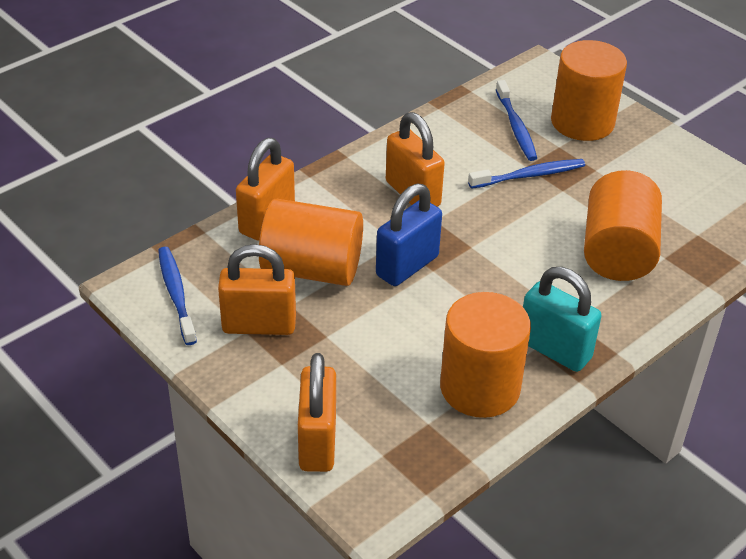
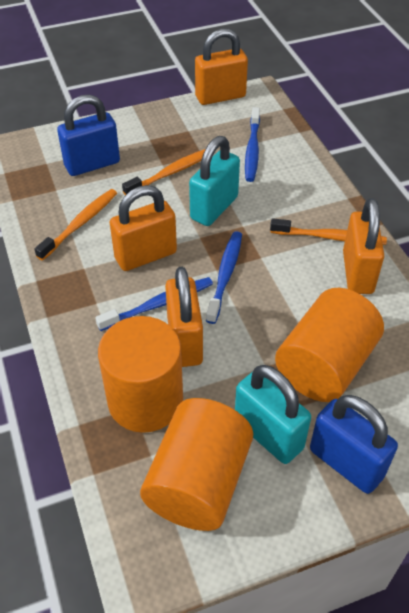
blue padlock: 1 -> 2
orange cylinder: 4 -> 3
orange toothbrush: 0 -> 3
turquoise padlock: 1 -> 2

